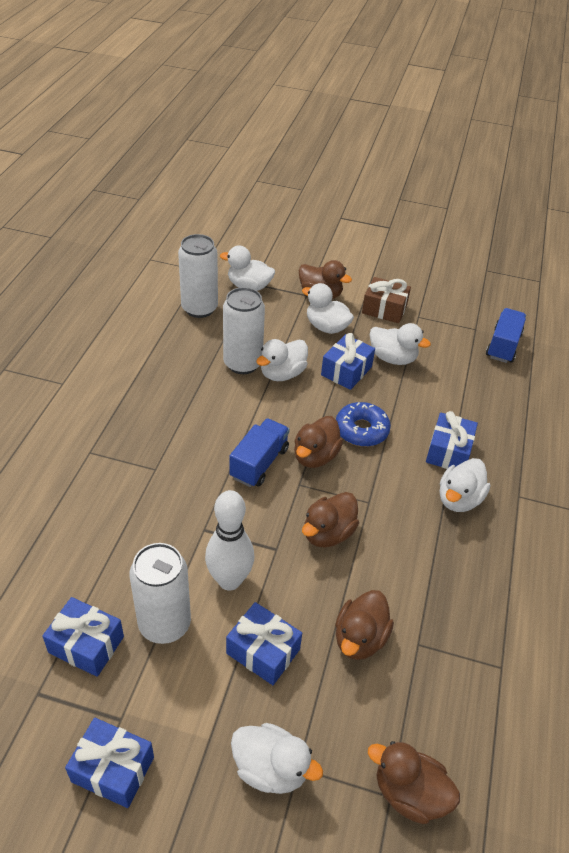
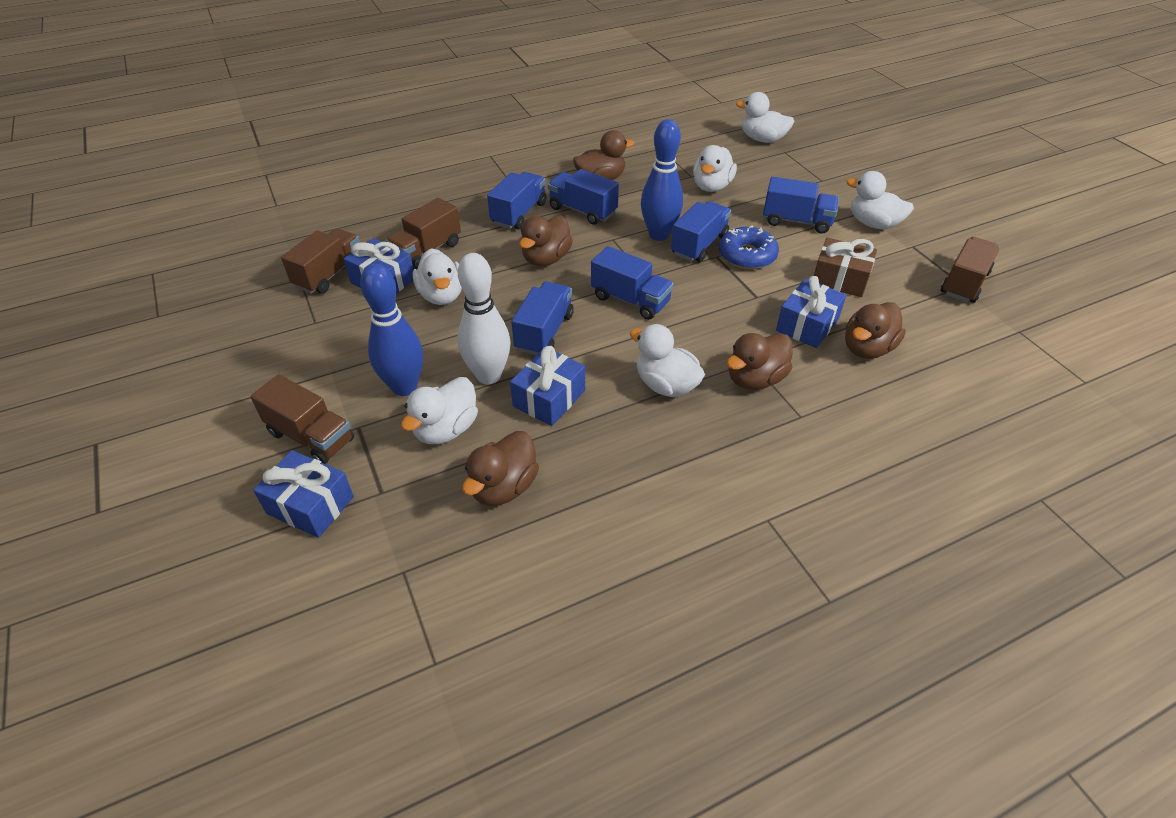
blue bowling pin: 0 -> 2
blue gift: 5 -> 4
blue truck: 2 -> 6
brown truck: 0 -> 4
white can: 3 -> 0

